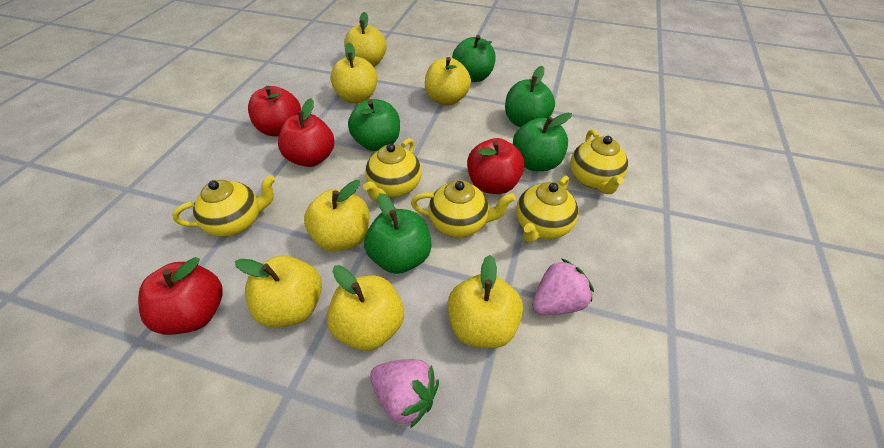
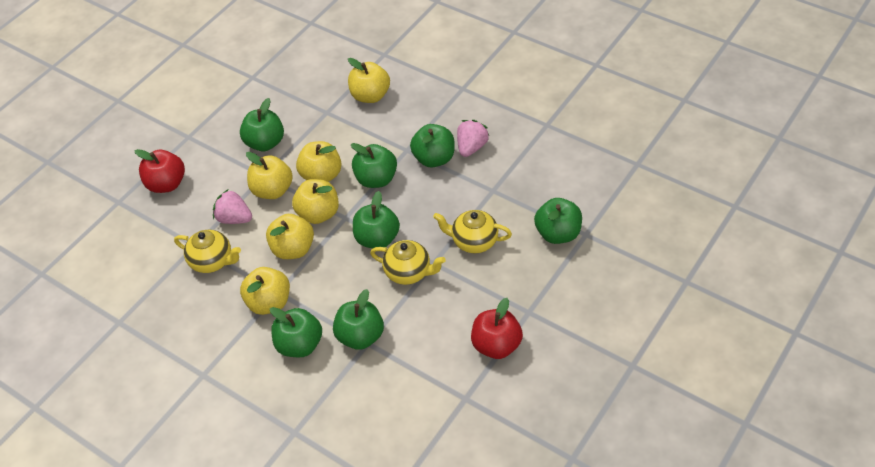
green apple: 5 -> 7
red apple: 4 -> 2
yellow apple: 7 -> 6
yellow teapot: 5 -> 3

